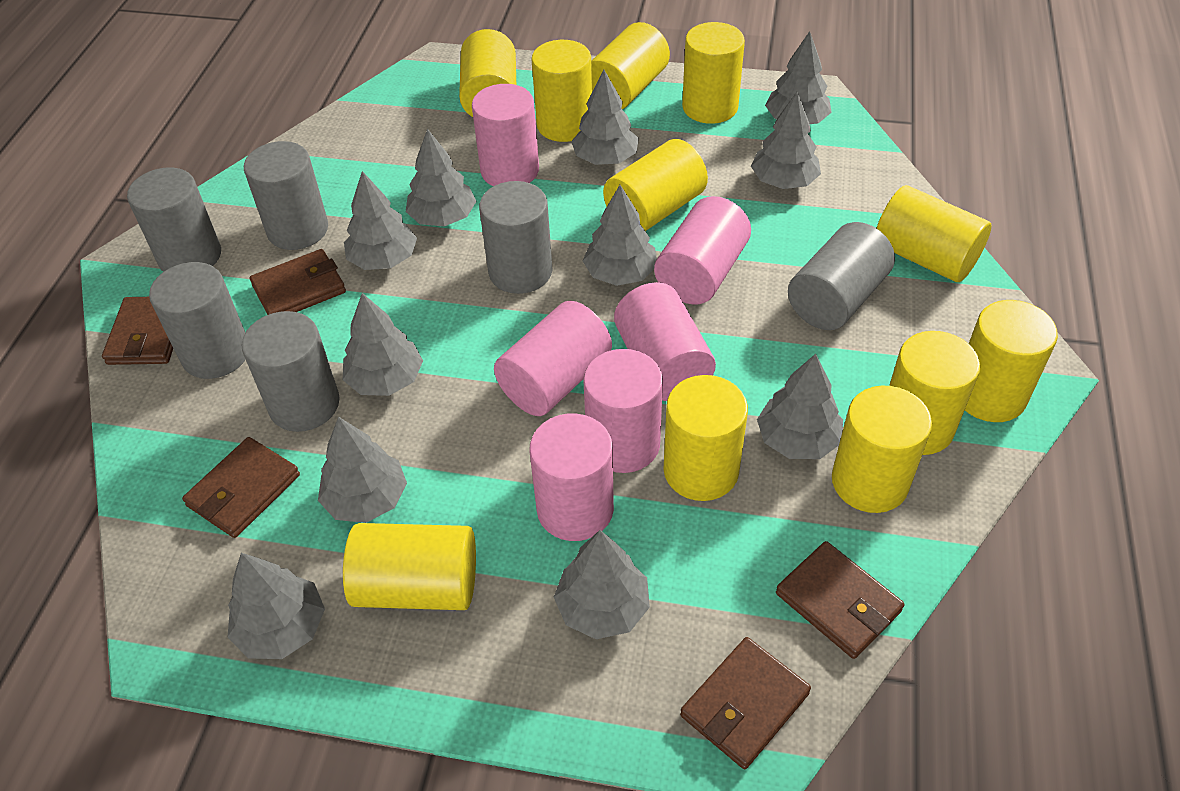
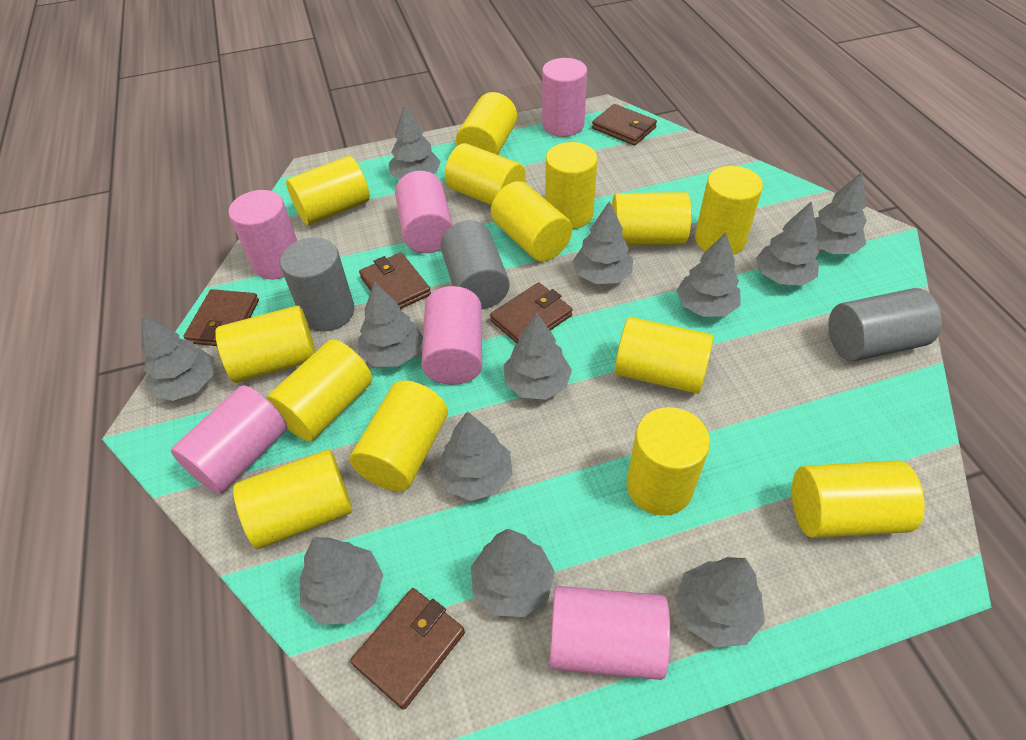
grey cylinder: 6 -> 3
grey tree: 11 -> 12
yellow cylinder: 11 -> 14

